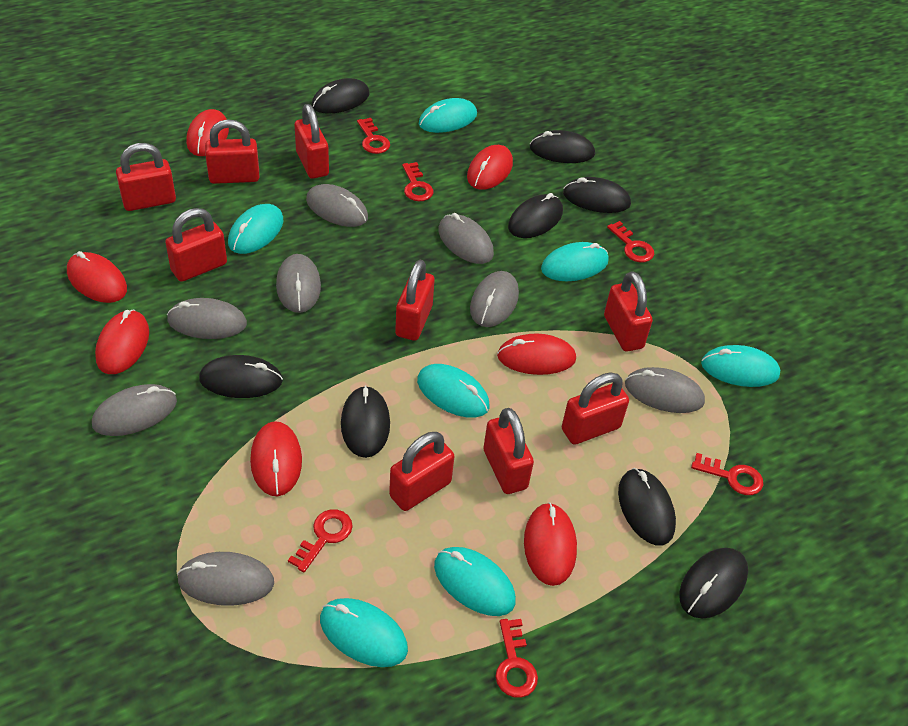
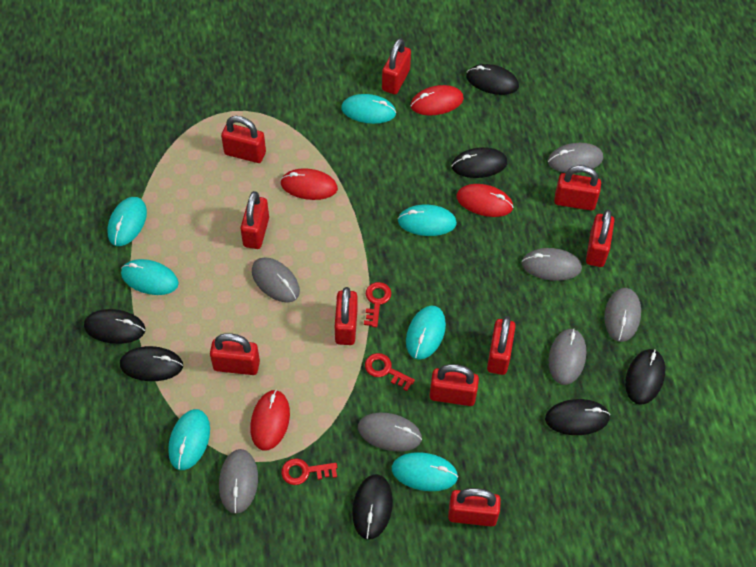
black mouse: 8 -> 7
grey mouse: 8 -> 7
red key: 6 -> 3
red mouse: 7 -> 4
red padlock: 9 -> 10

